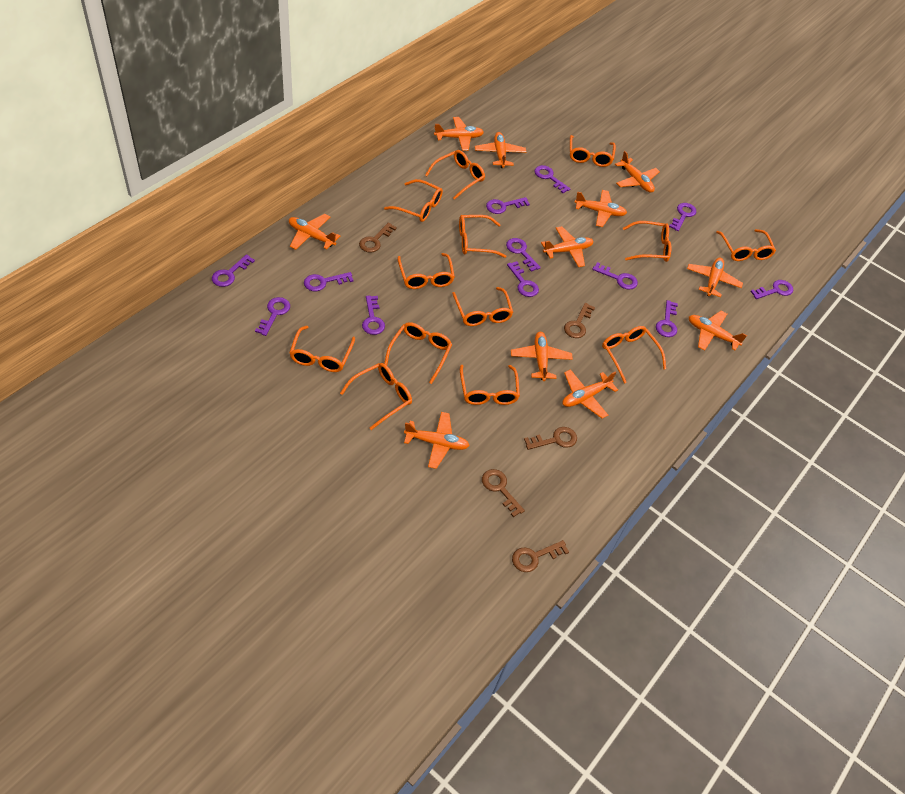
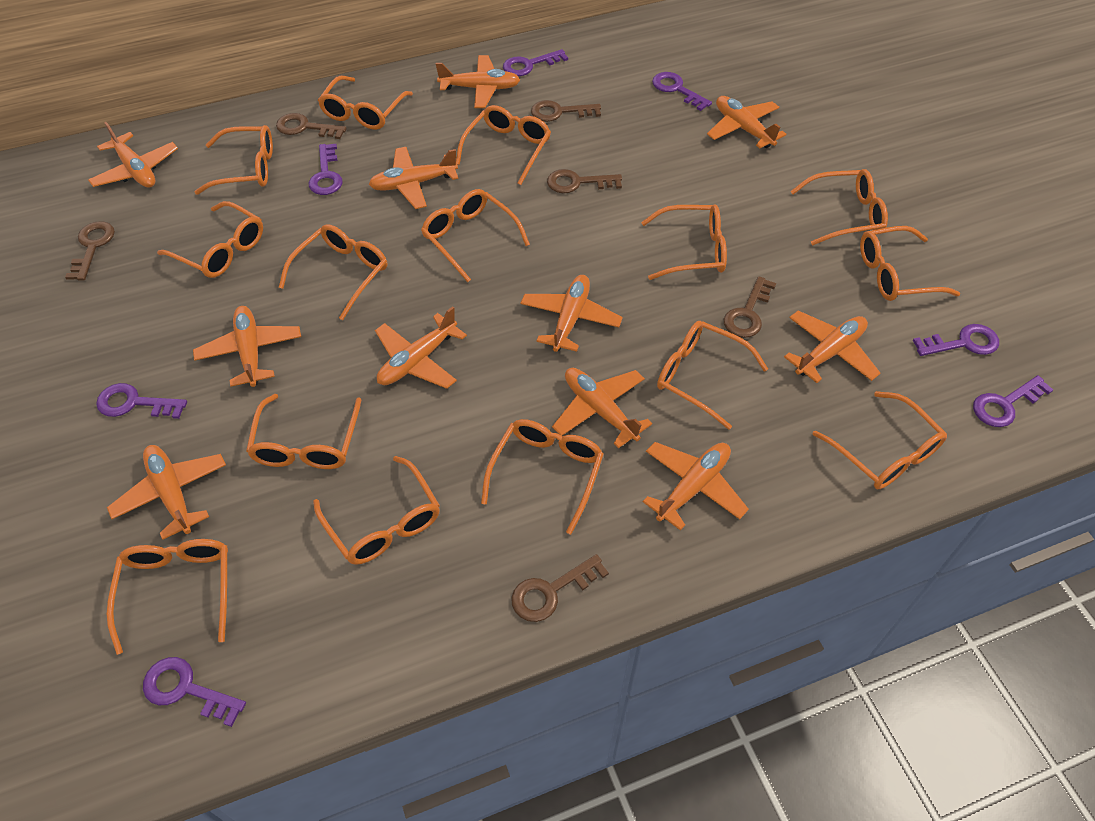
brown key: 5 -> 6
orange glasses: 13 -> 15
purple key: 12 -> 7

